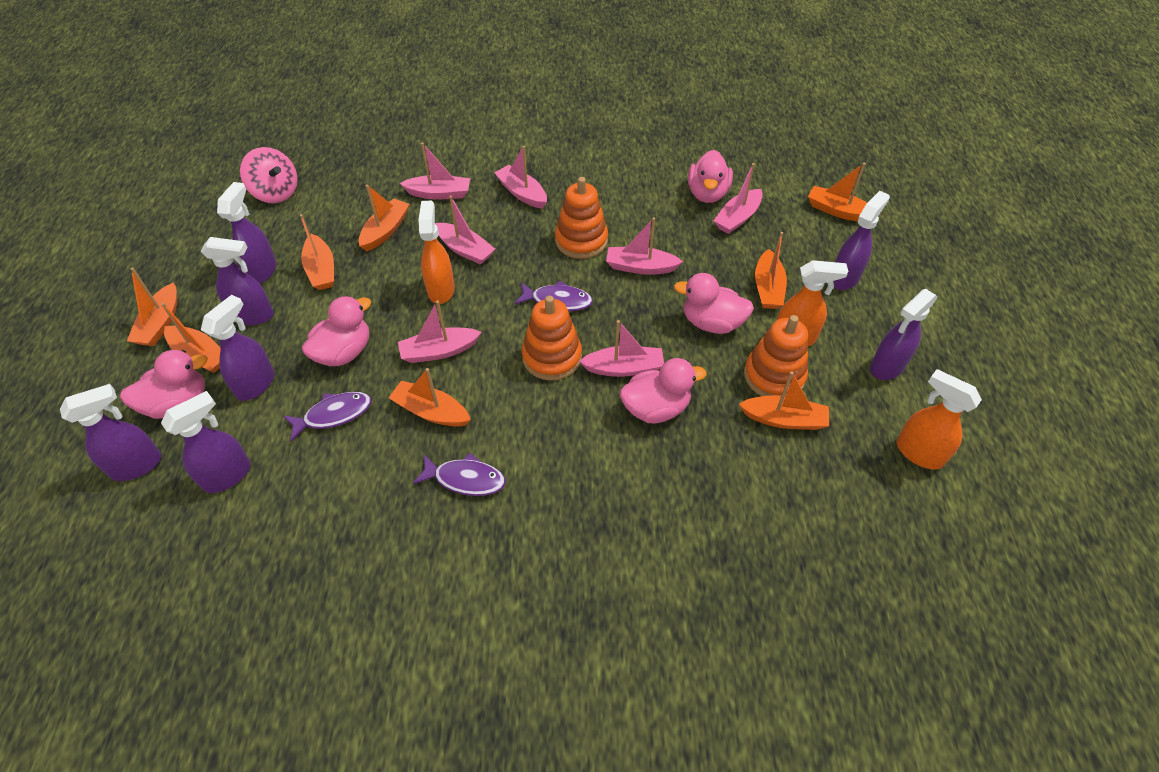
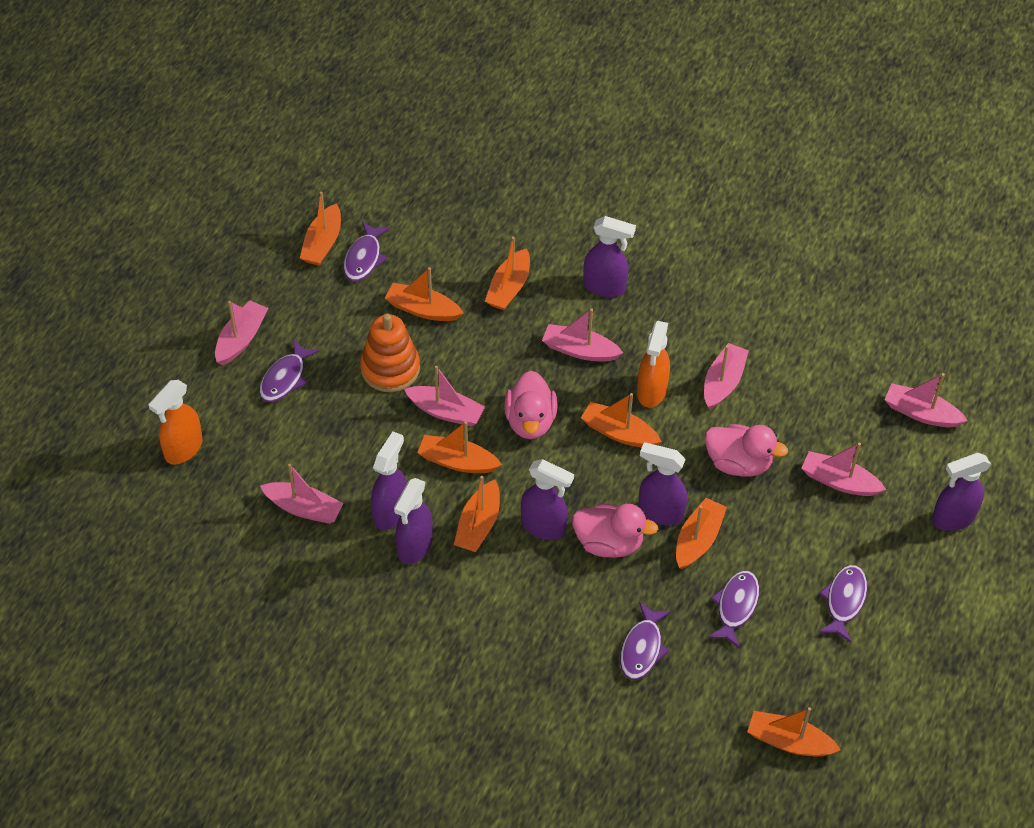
orange spray bottle: 3 -> 2
orange stacking toy: 3 -> 1
pink duck: 5 -> 3
pink spinning top: 1 -> 0
purple fish: 3 -> 5
purple spray bottle: 7 -> 6

